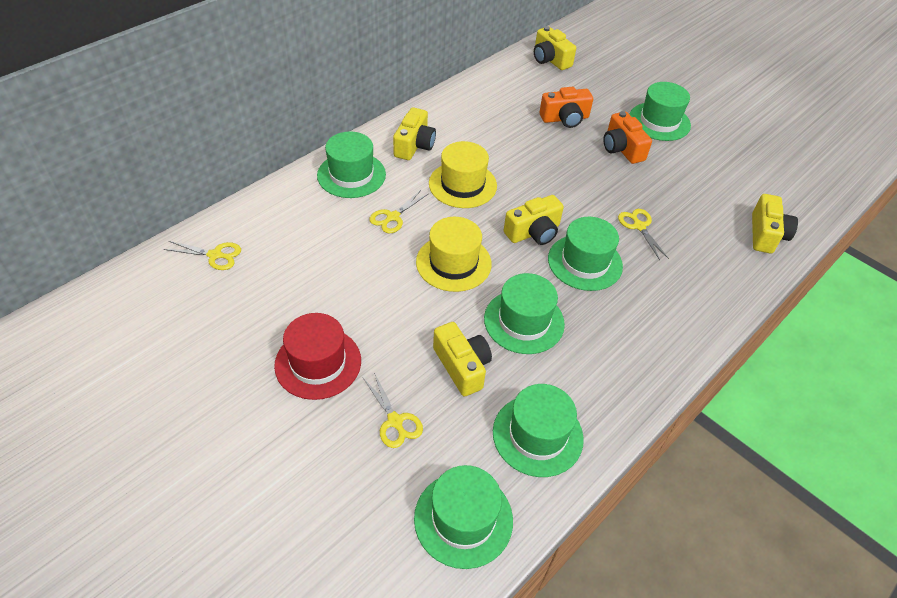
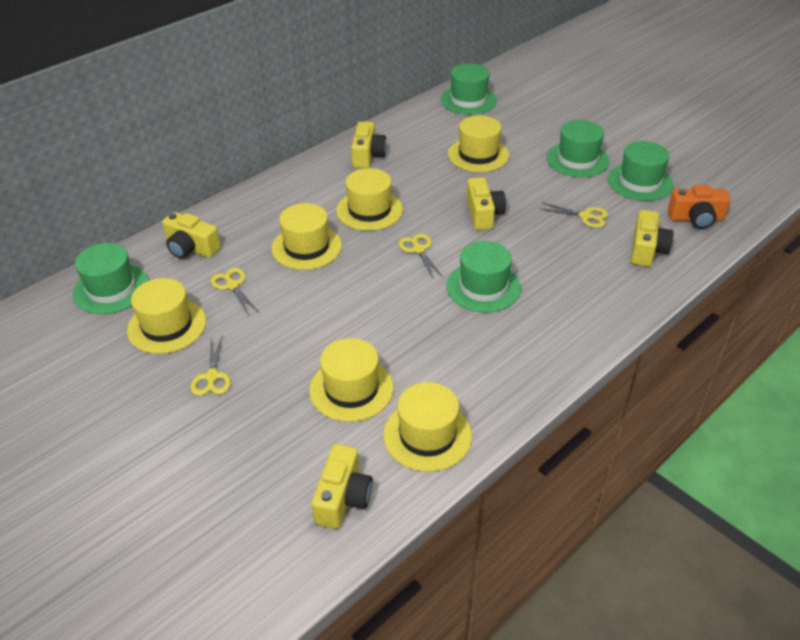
green hat: 6 -> 5
orange camera: 2 -> 1
red hat: 1 -> 0
yellow hat: 2 -> 6

